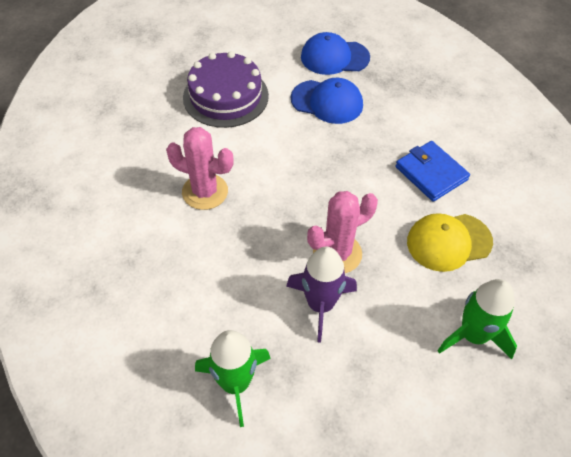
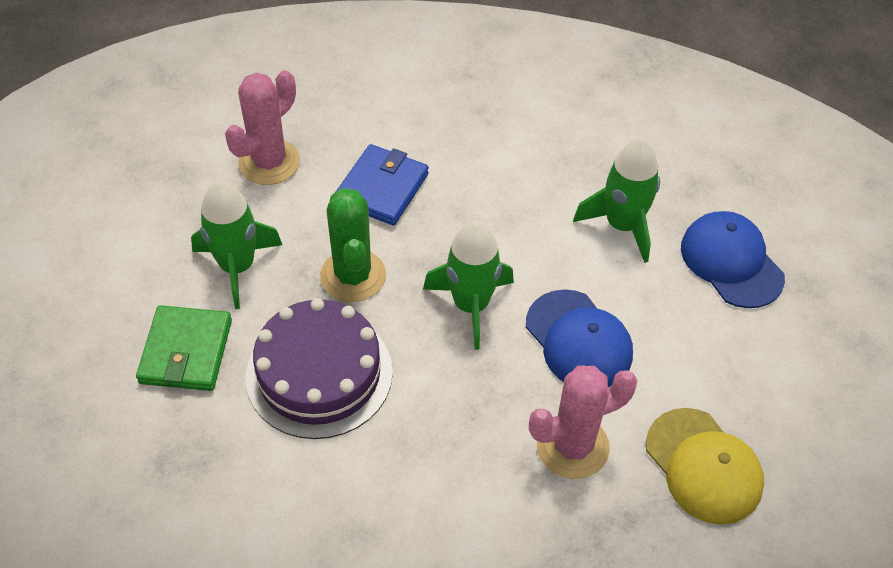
green cactus: 0 -> 1
green rocket: 2 -> 3
green wallet: 0 -> 1
purple rocket: 1 -> 0

